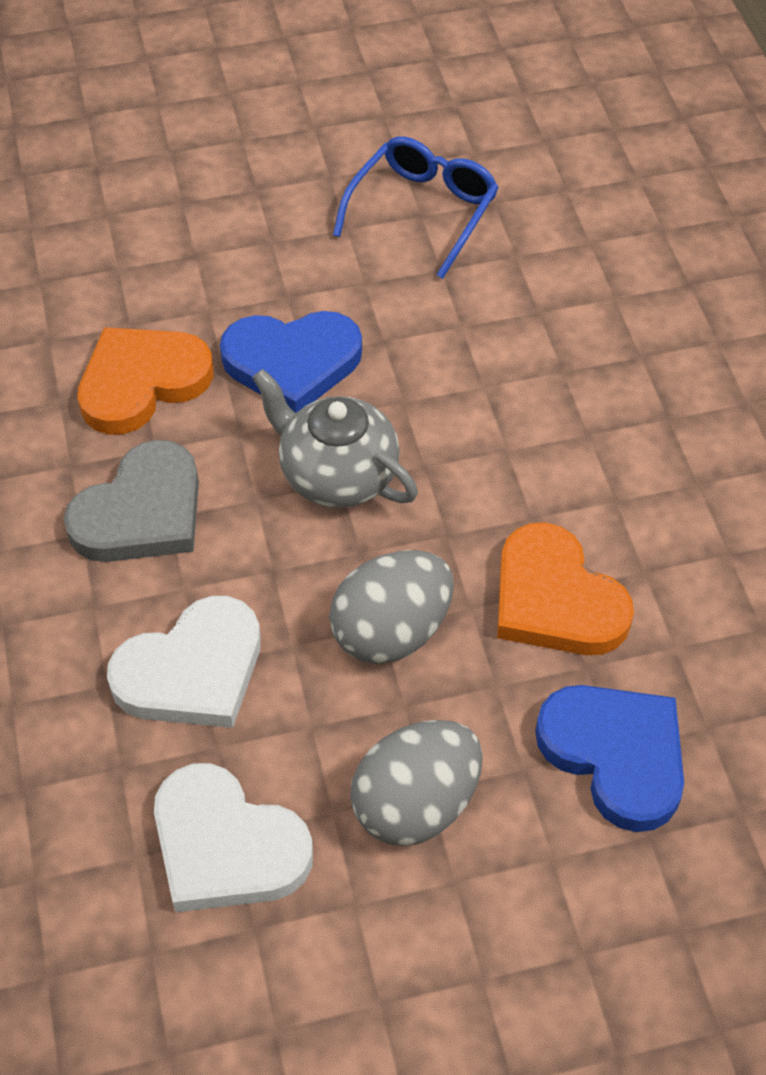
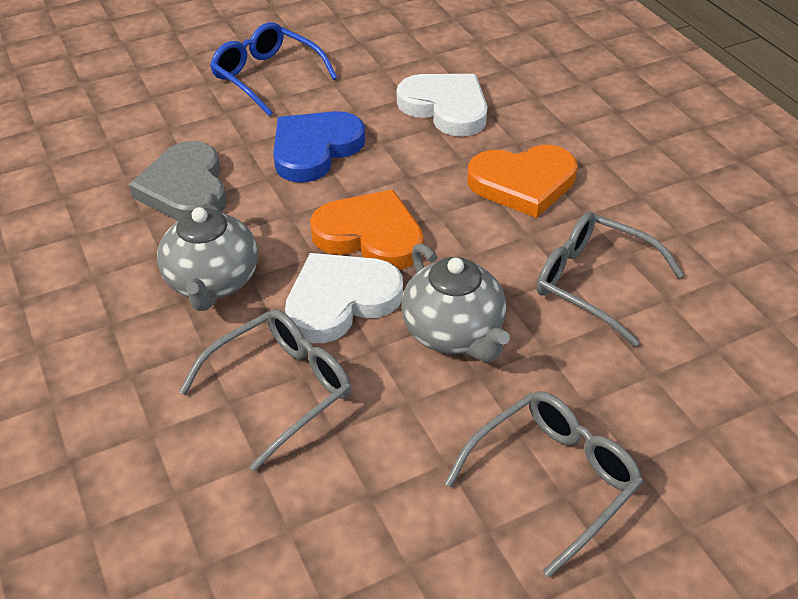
blue heart: 2 -> 1
grey egg: 2 -> 0
grey glasses: 0 -> 3
grey teapot: 1 -> 2

